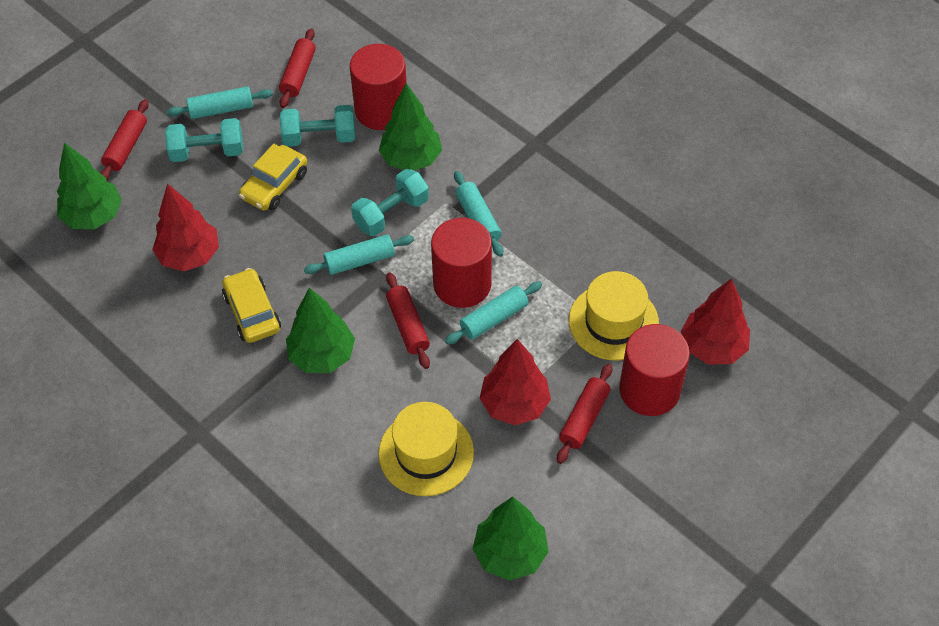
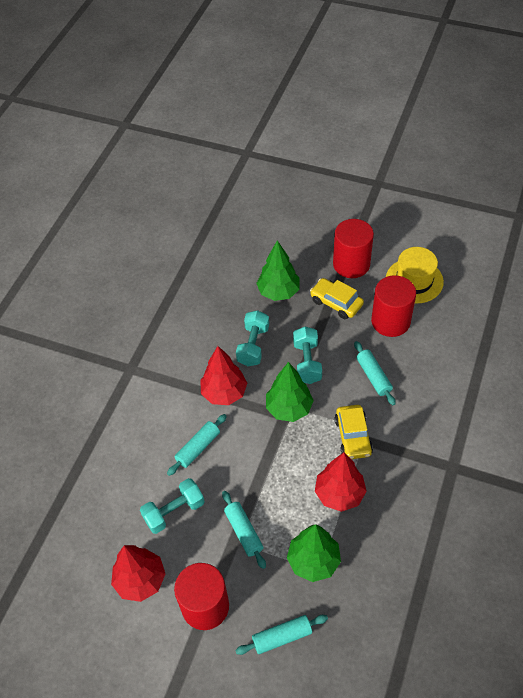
green tree: 4 -> 3
red rolling pin: 4 -> 0
yellow hat: 2 -> 1

